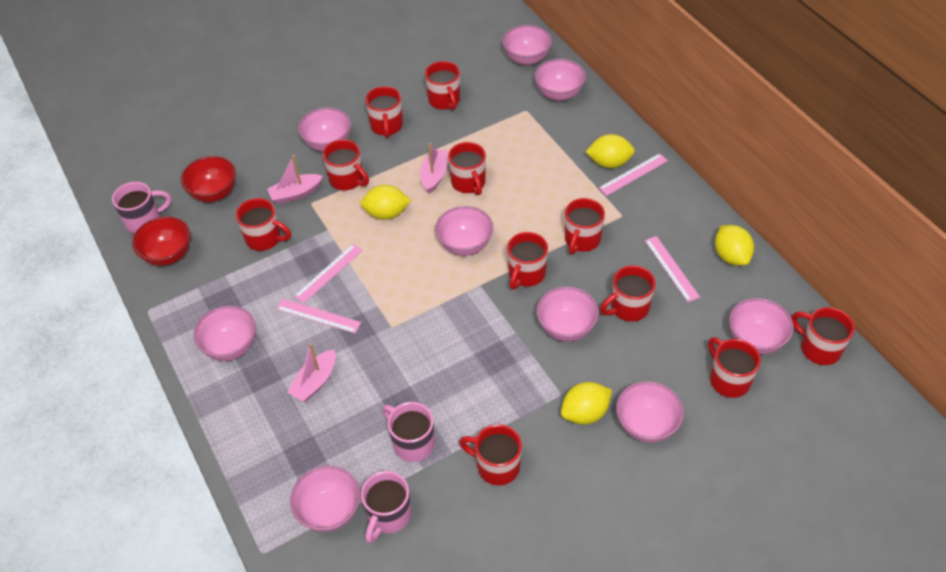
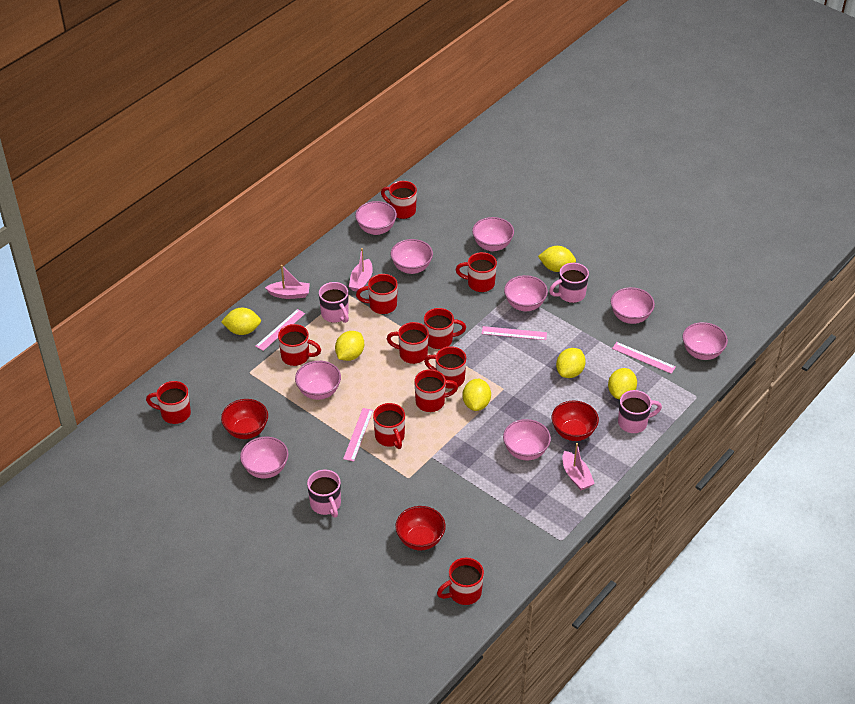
pink mug: 3 -> 4
red bowl: 2 -> 3
yellow lemon: 4 -> 6

